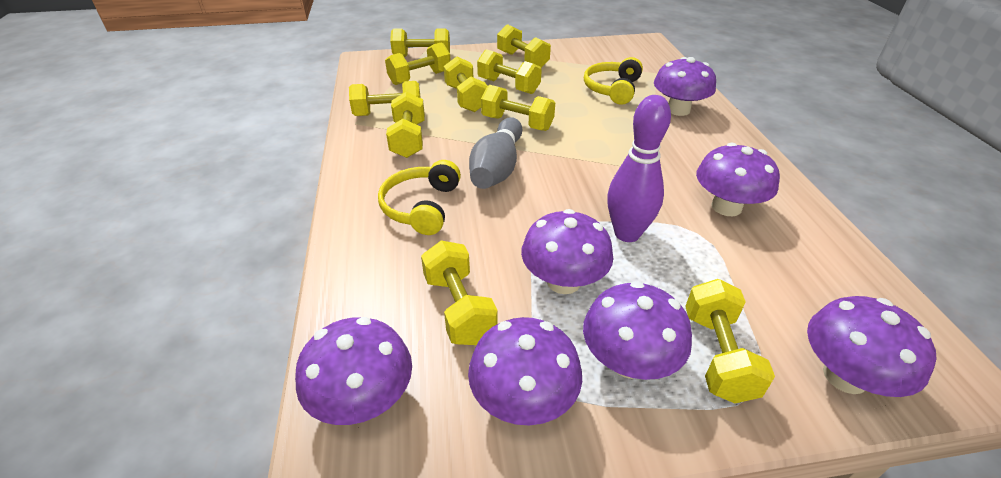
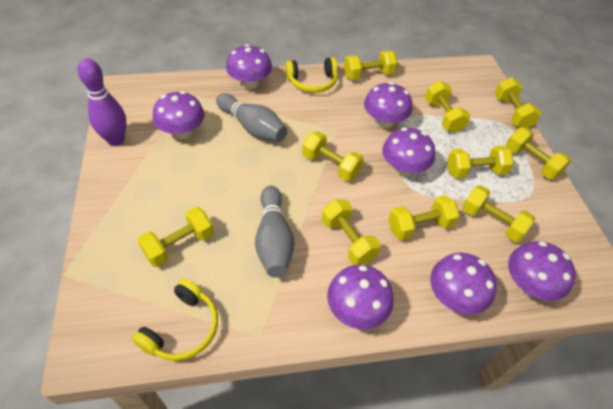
grey bowling pin: 1 -> 2

